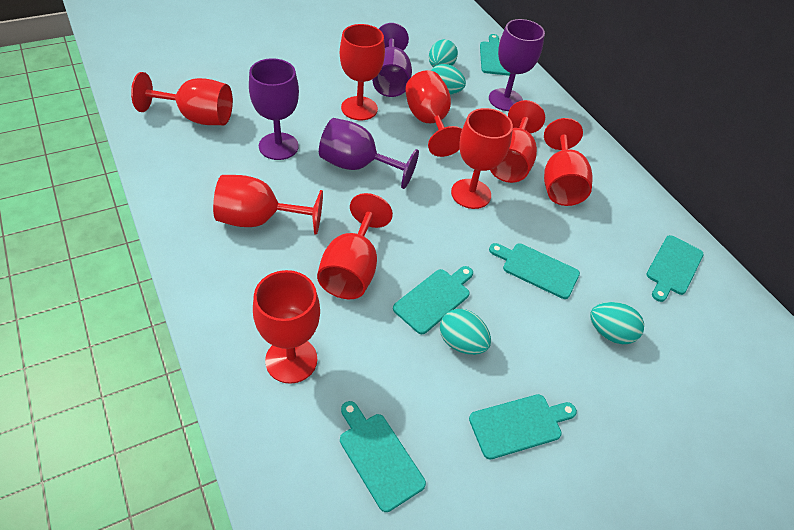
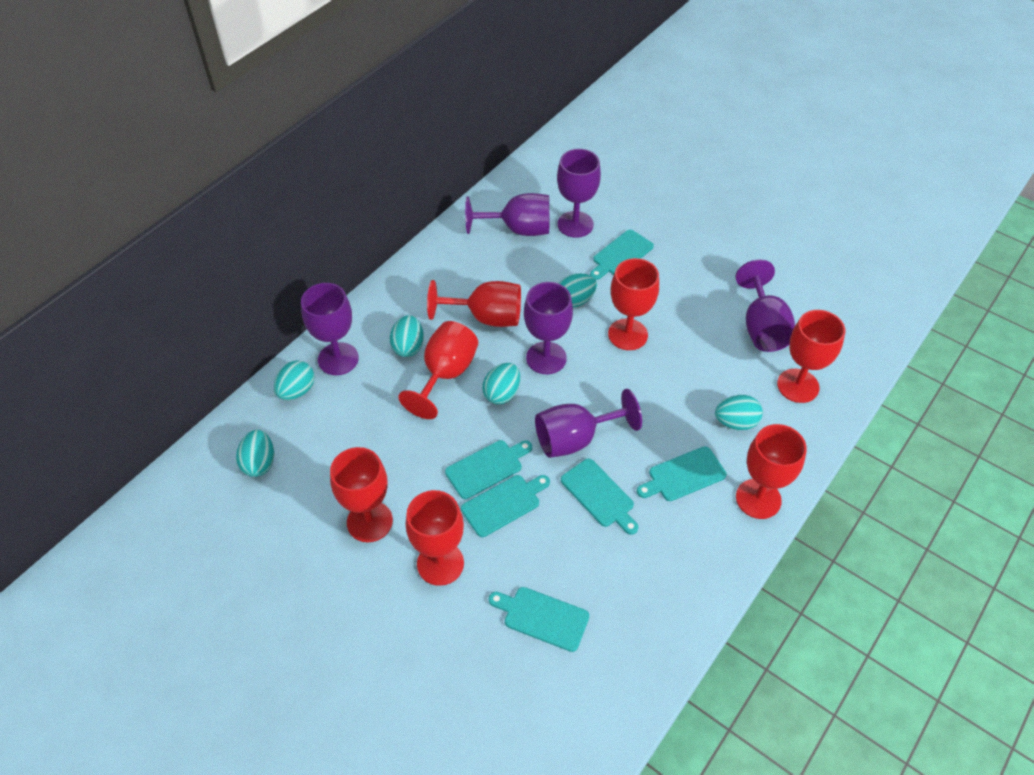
purple goblet: 4 -> 6
red goblet: 9 -> 7
turquoise egg: 4 -> 6

